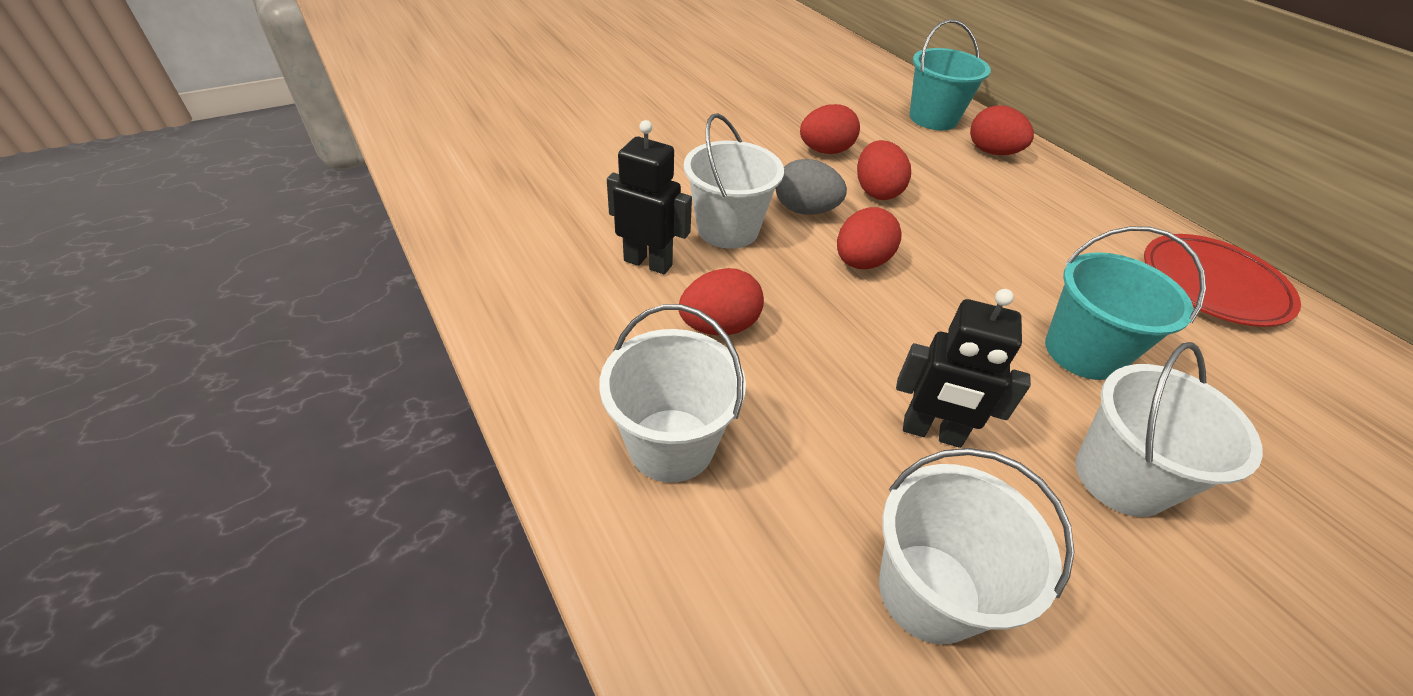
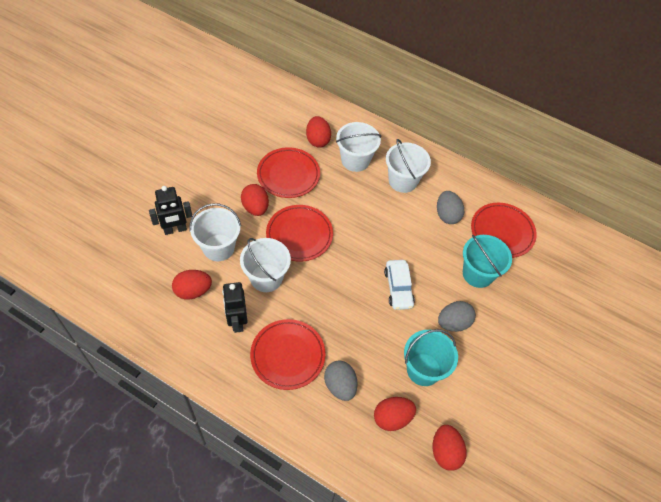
grey egg: 1 -> 3
red plate: 1 -> 4
white car: 0 -> 1

